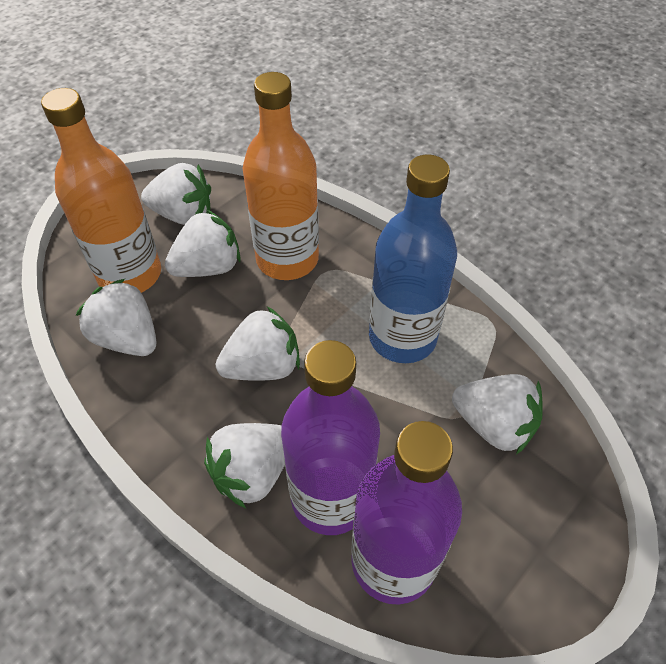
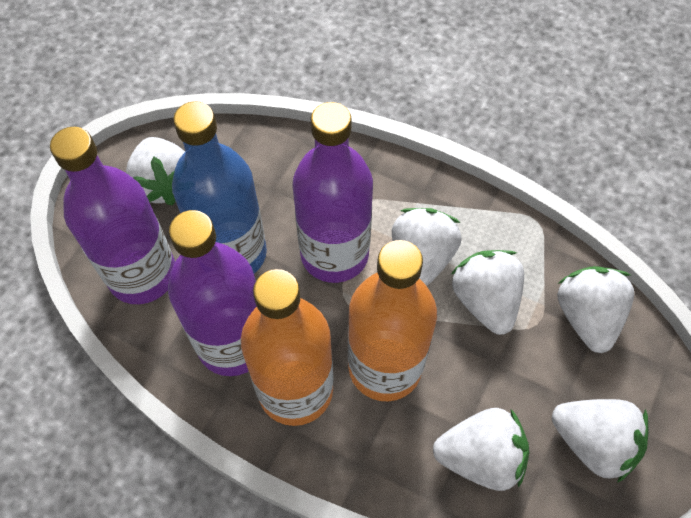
purple bottle: 2 -> 3

